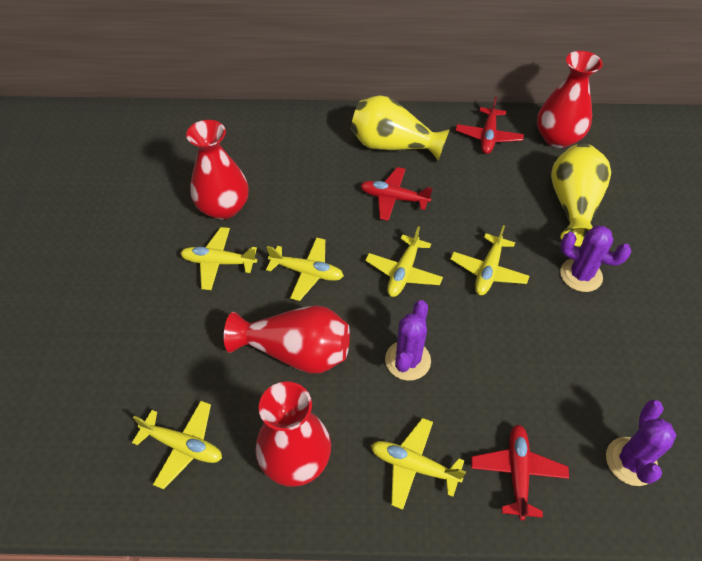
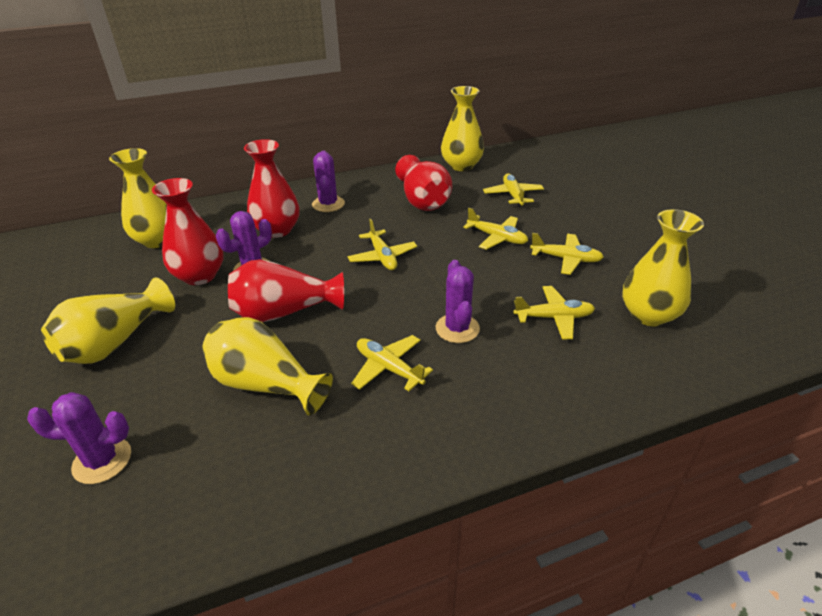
purple cactus: 3 -> 4
red plane: 3 -> 0
yellow vase: 2 -> 5

